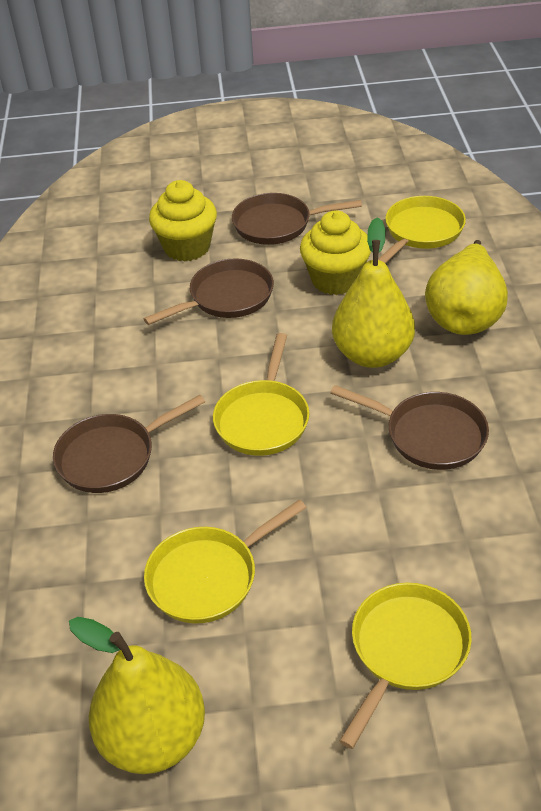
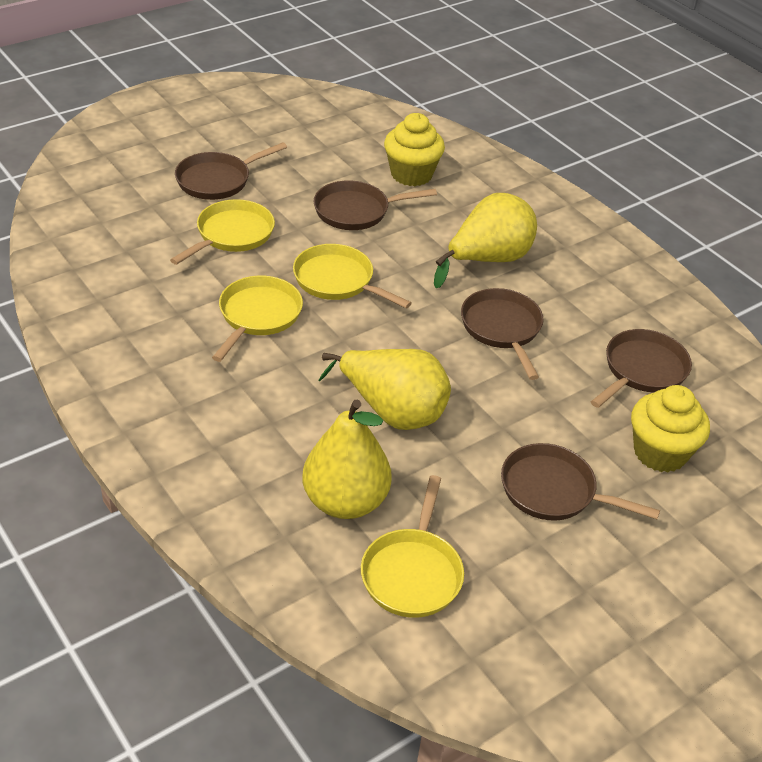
brown pan: 4 -> 5

